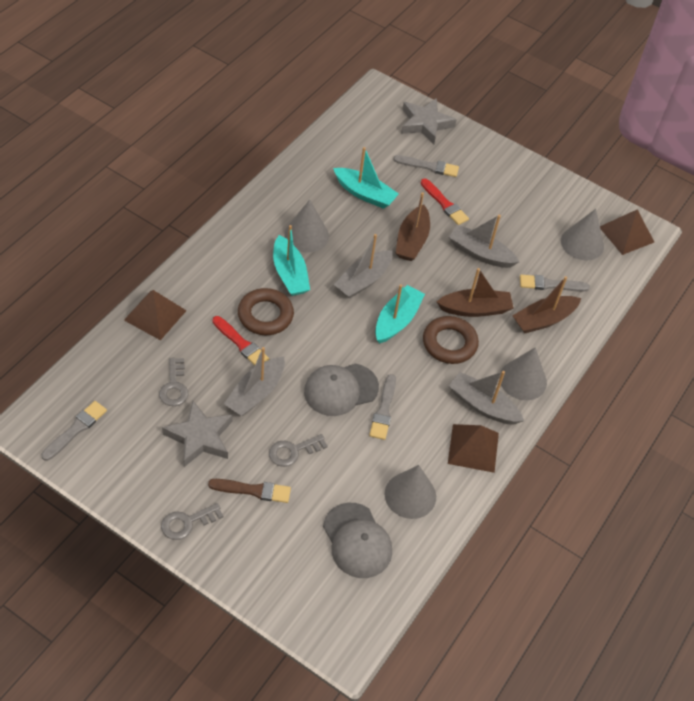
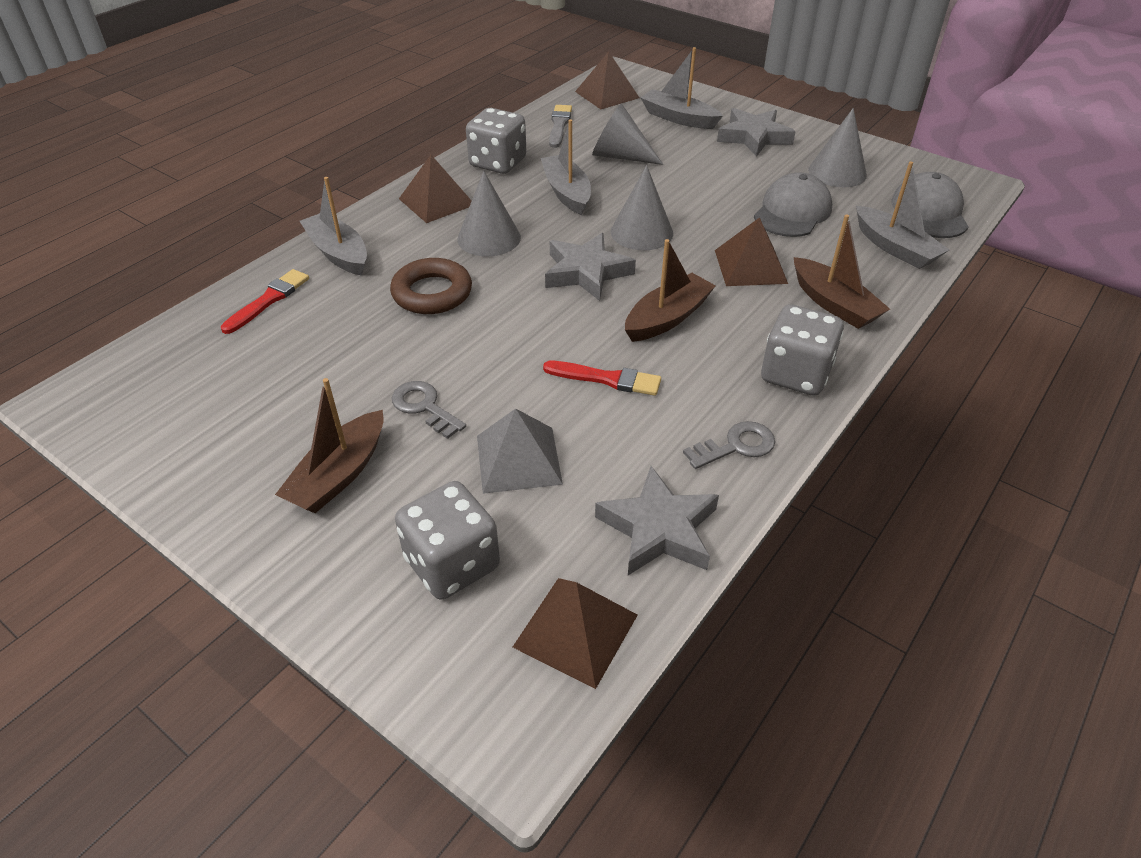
brown brush: 1 -> 0
brown pyramid: 3 -> 4
brown ring: 2 -> 1
grey brush: 4 -> 1
grey dice: 0 -> 3
grey key: 3 -> 2
grey pyramid: 0 -> 1
grey star: 2 -> 3
turquoise boat: 3 -> 0

